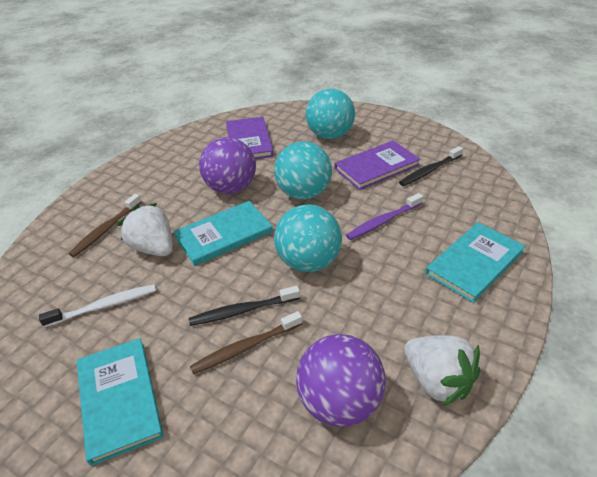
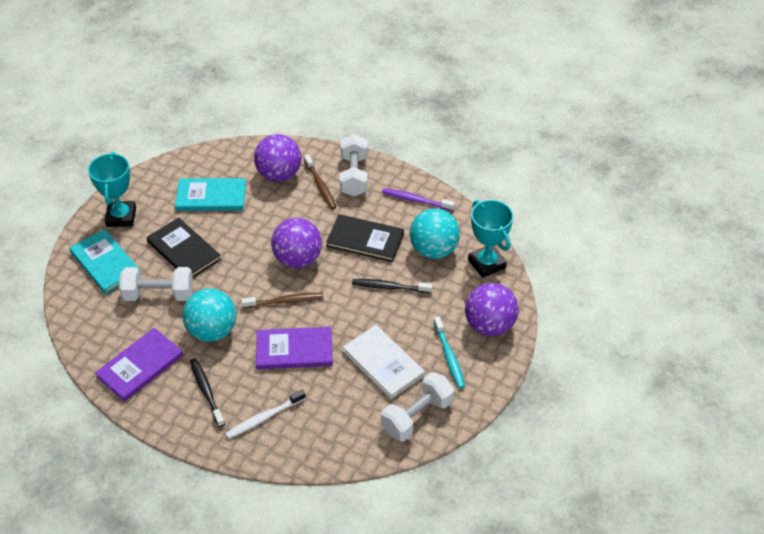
black book: 0 -> 2
purple ball: 2 -> 3
turquoise ball: 3 -> 2
turquoise book: 3 -> 2
turquoise toothbrush: 0 -> 1
turquoise trophy: 0 -> 2
white book: 0 -> 1
white dumbbell: 0 -> 3
white strawberry: 2 -> 0

